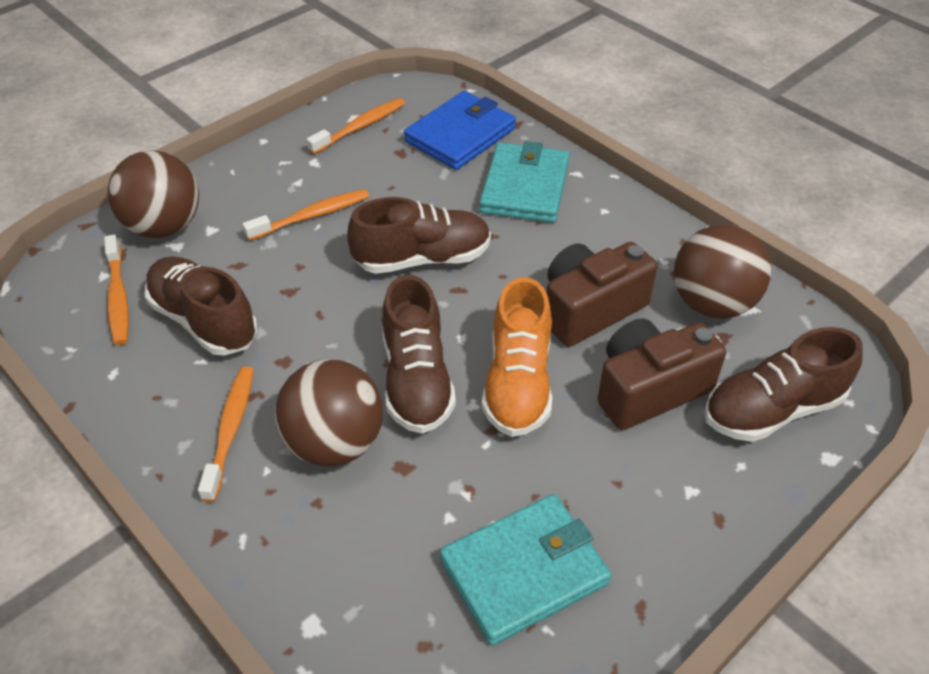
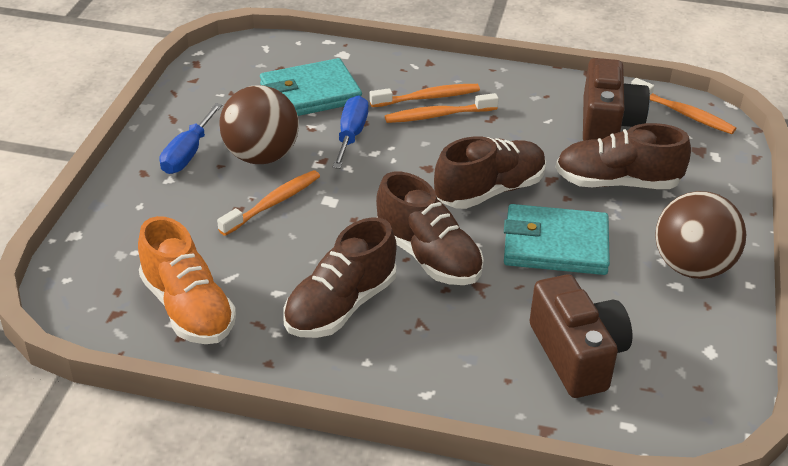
blue screwdriver: 0 -> 2
blue wallet: 1 -> 0
brown ball: 3 -> 2

